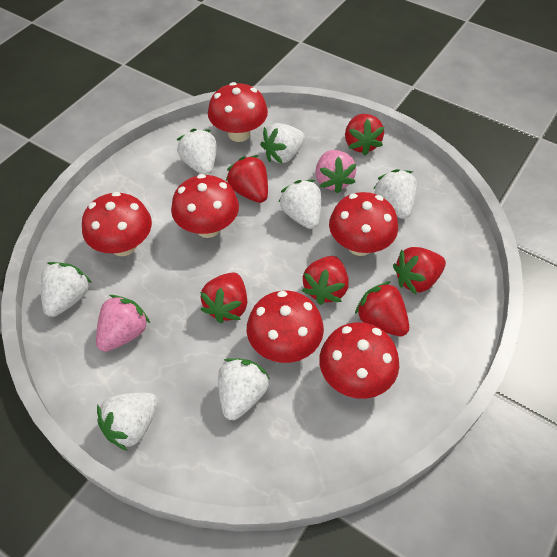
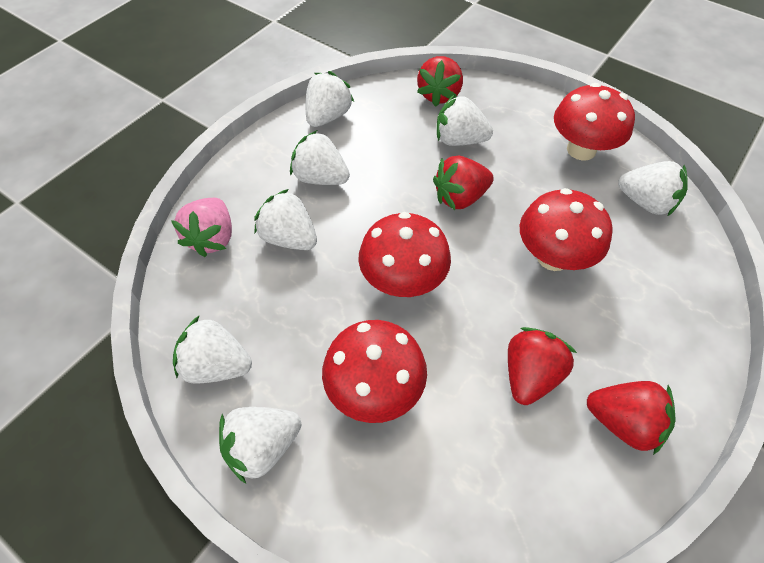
pink strawberry: 2 -> 1
red mushroom: 6 -> 4
red strawberry: 6 -> 4

